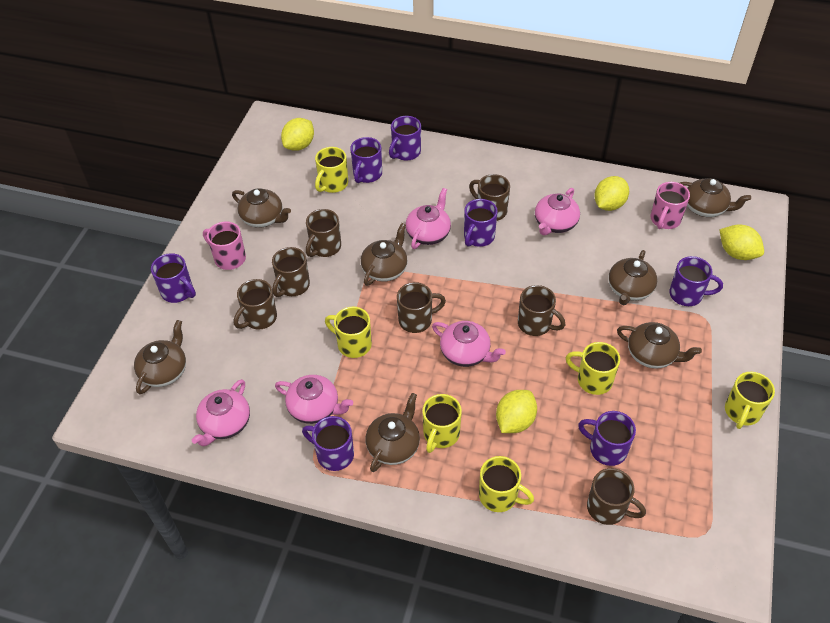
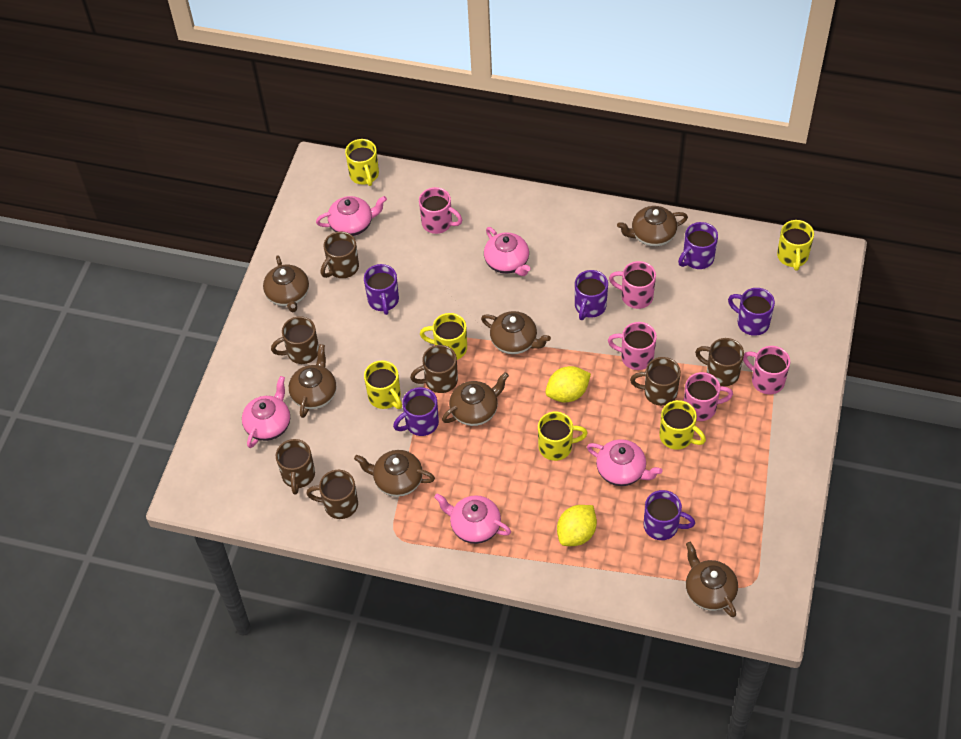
pink mug: 2 -> 5
purple mug: 7 -> 6
yellow lemon: 4 -> 2

